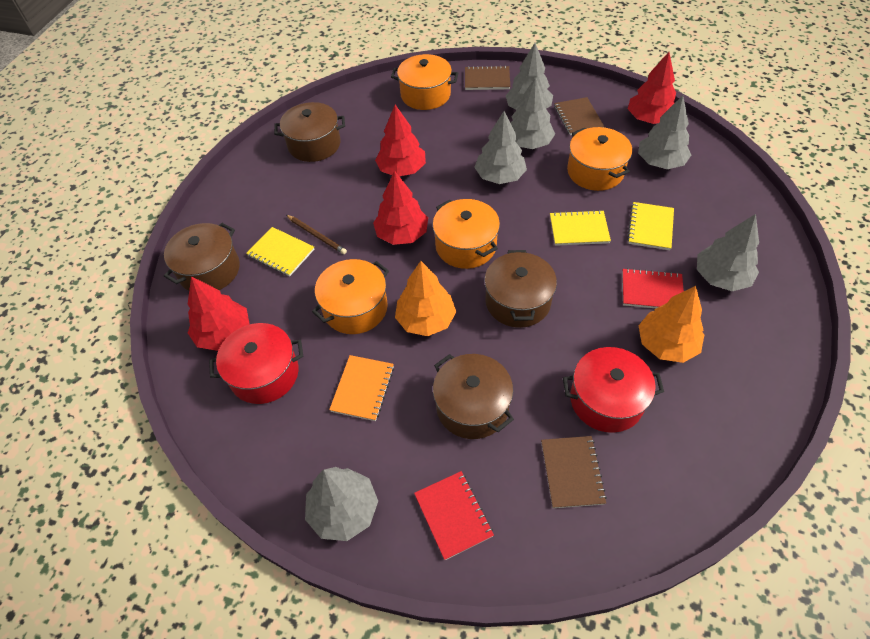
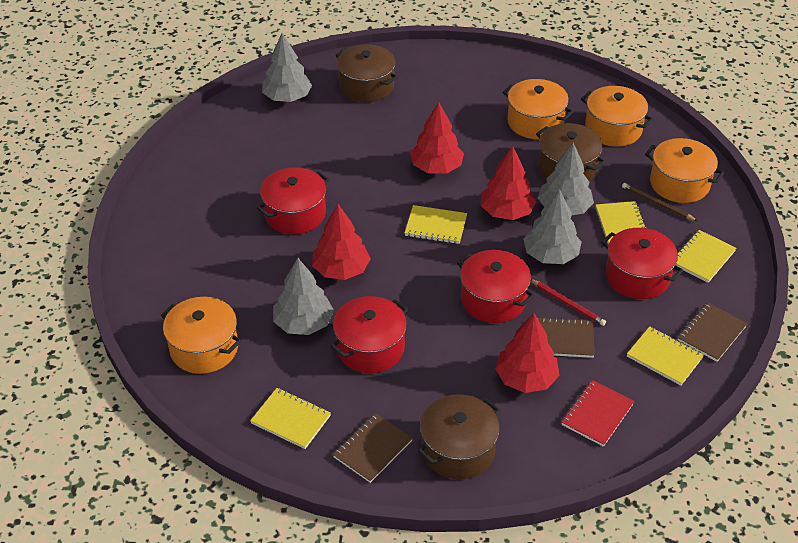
brown pot: 4 -> 3
grey tree: 6 -> 4
orange notebook: 1 -> 0
orange tree: 2 -> 0
red notebook: 2 -> 1
red pencil: 0 -> 1
red pot: 2 -> 4
yellow notebook: 3 -> 5

